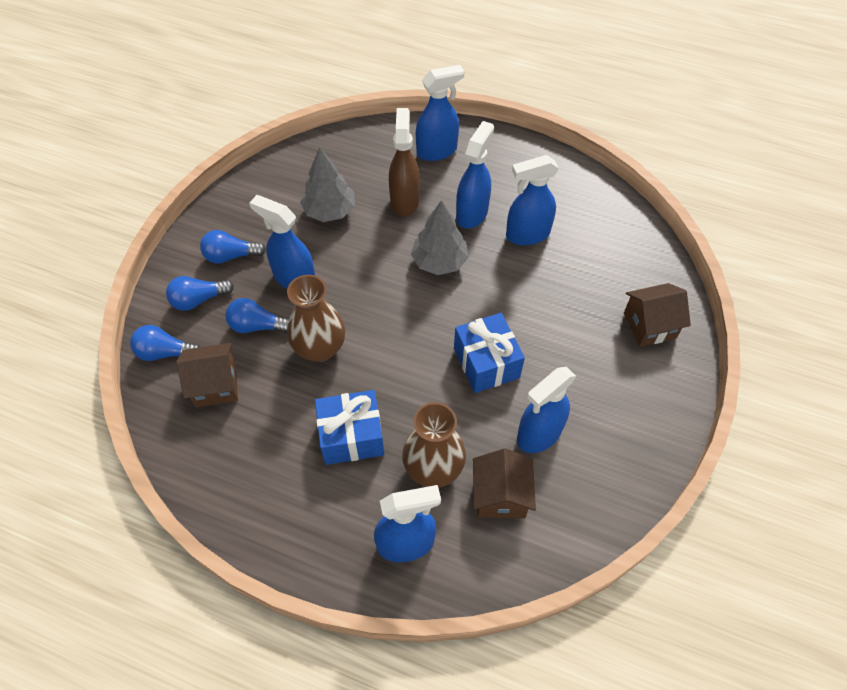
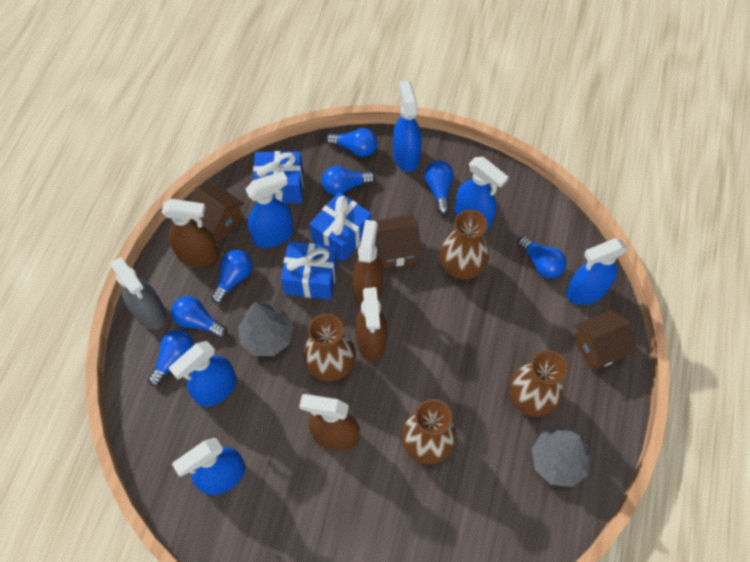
blue gift: 2 -> 3
blue light bulb: 4 -> 7
brown spray bottle: 1 -> 4
brown vase: 2 -> 4
grey spray bottle: 0 -> 1

